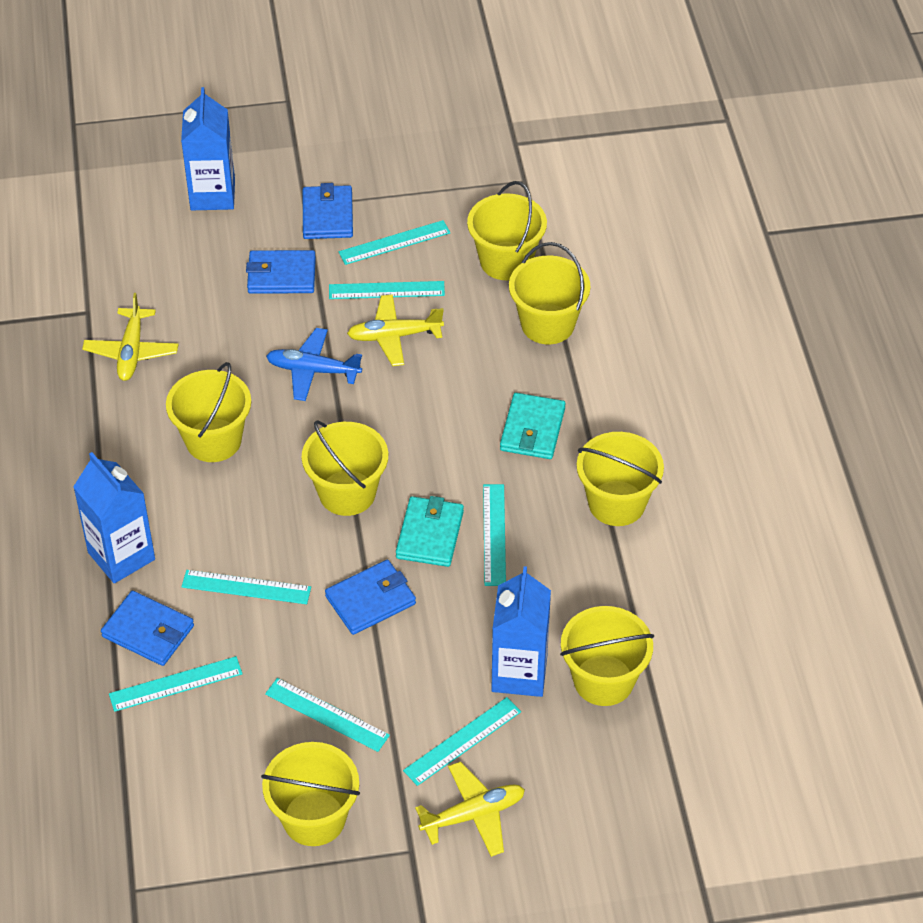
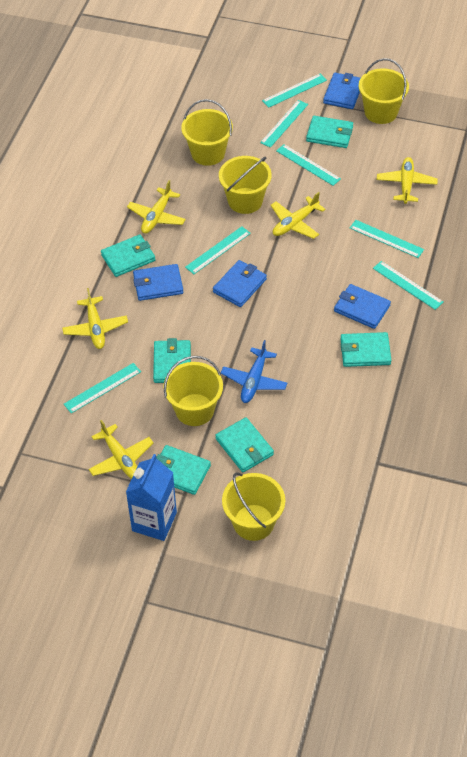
blue carton: 3 -> 1
turquoise wallet: 2 -> 6
yellow bucket: 7 -> 5
yellow plane: 3 -> 5

